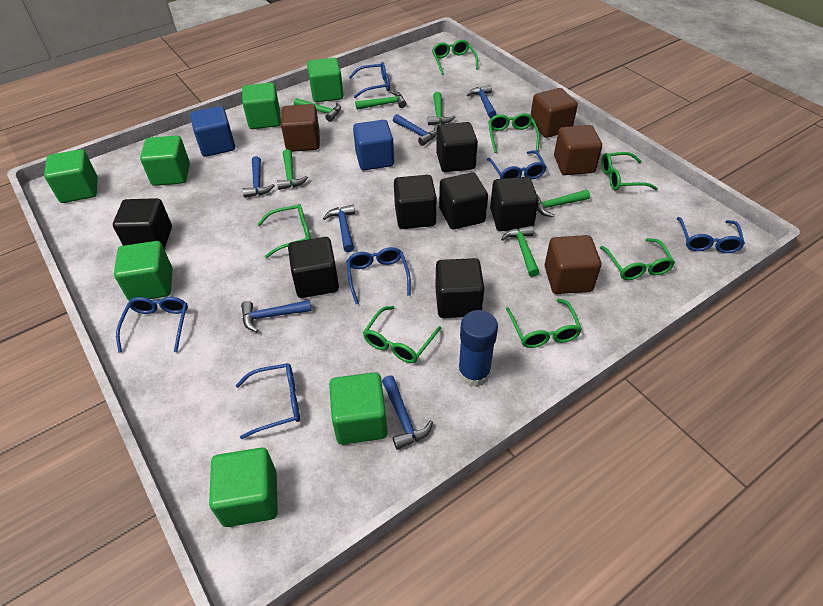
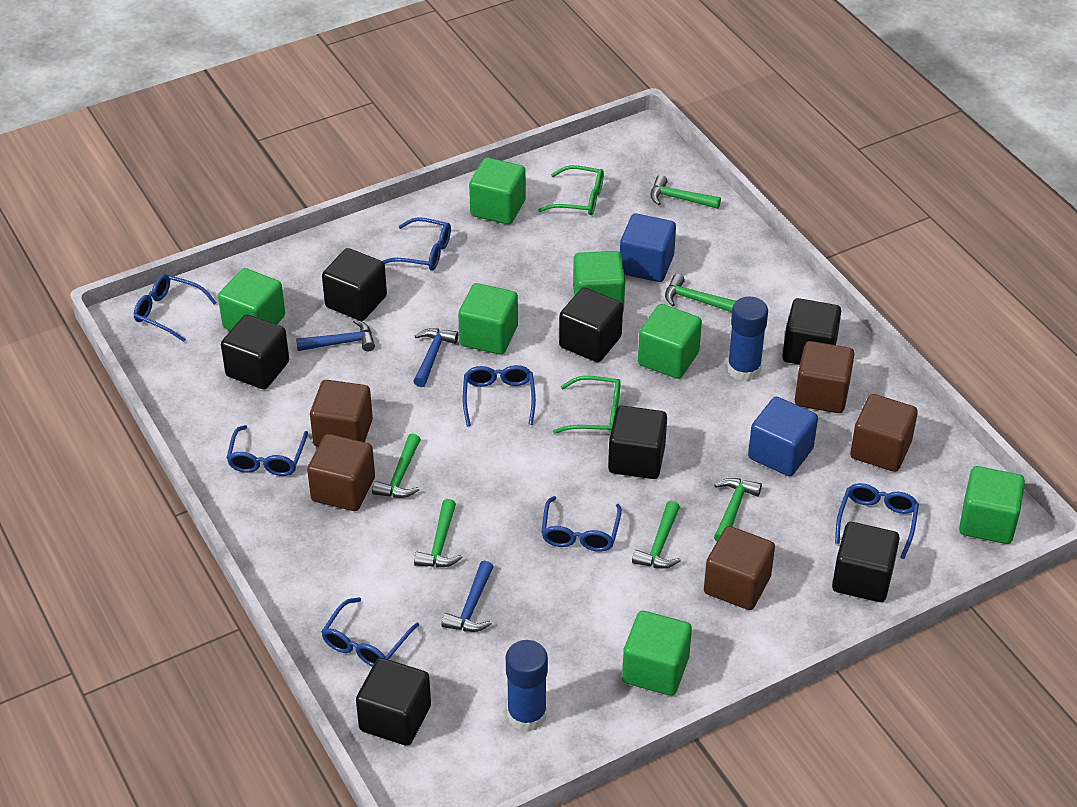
blue glasses: 6 -> 7
blue glue stick: 1 -> 2
blue hammer: 6 -> 3
brown cube: 4 -> 5
green glasses: 7 -> 2

